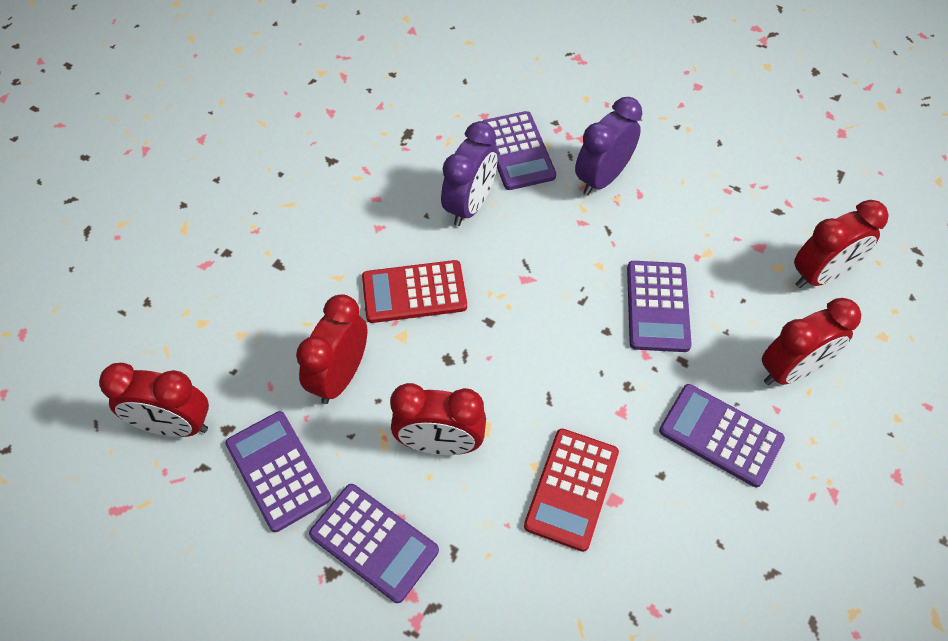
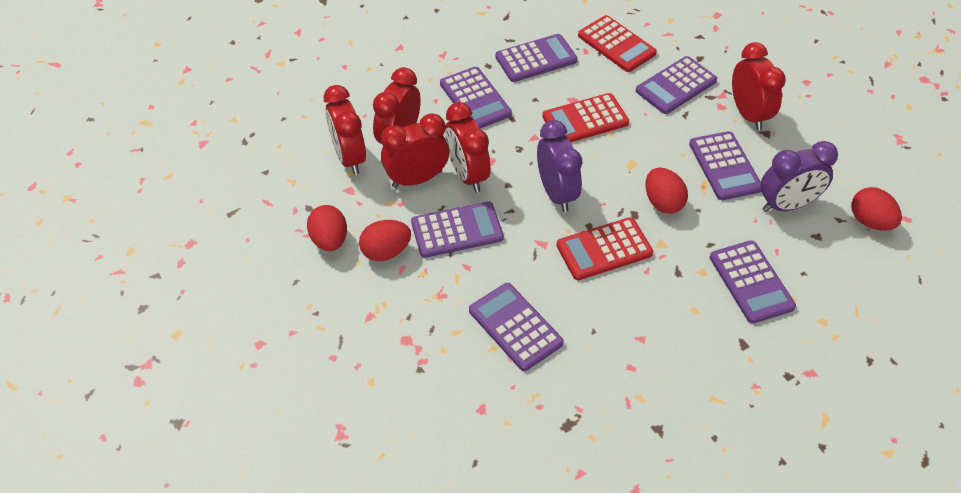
purple calculator: 5 -> 7
red calculator: 2 -> 3
red egg: 0 -> 4

